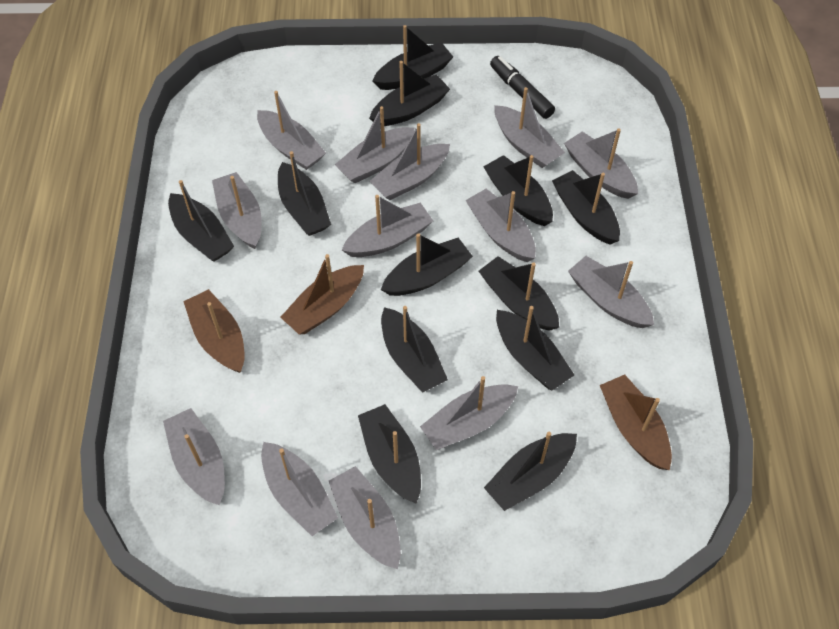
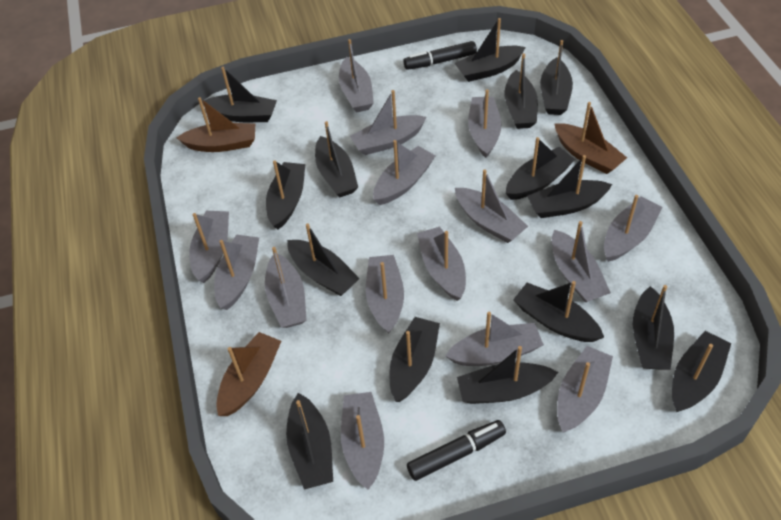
black boat: 12 -> 15
black marker: 1 -> 2
grey boat: 13 -> 15

